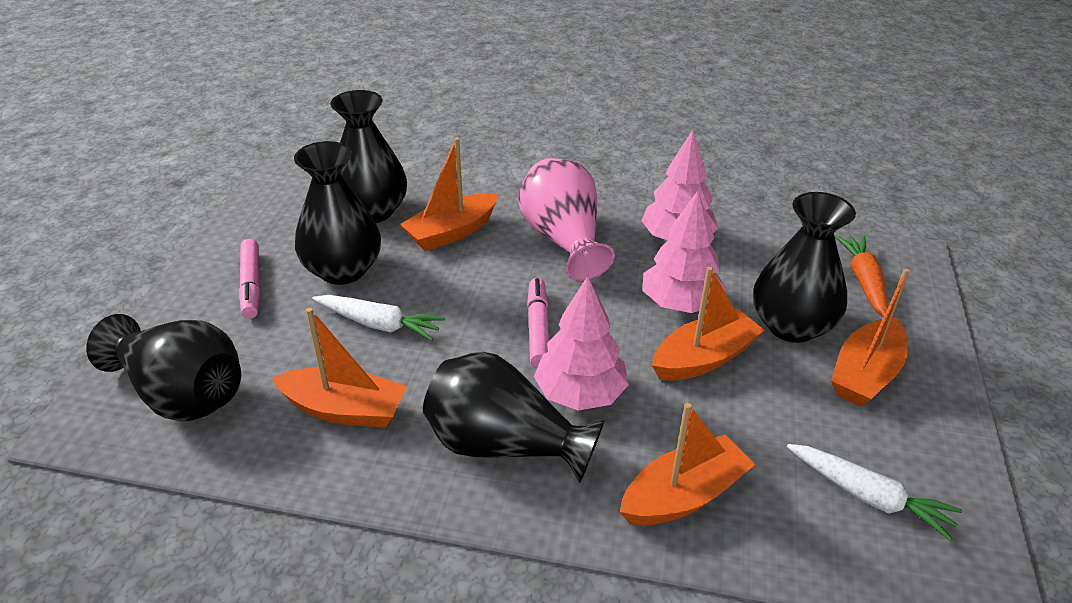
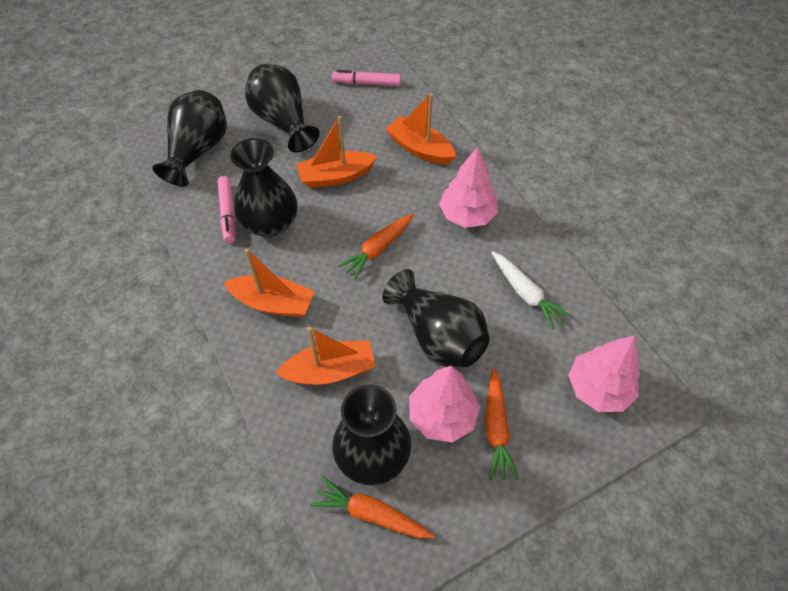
orange boat: 5 -> 4
orange carrot: 1 -> 3
pink vase: 1 -> 0
white carrot: 2 -> 1

